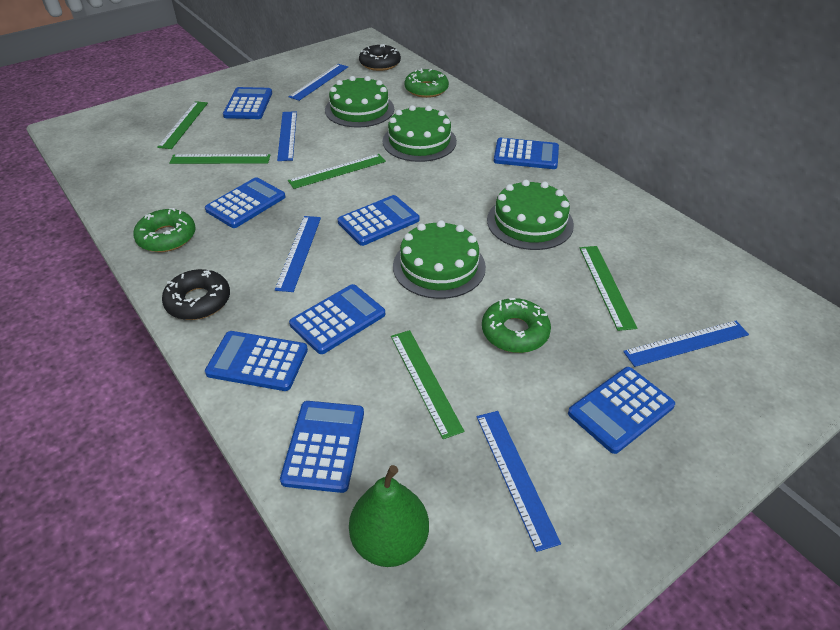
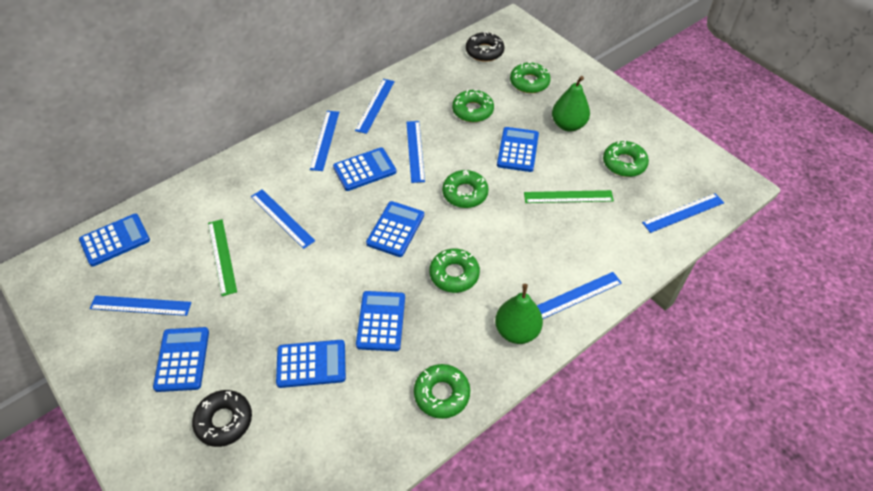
blue calculator: 8 -> 7
blue ruler: 5 -> 7
green cake: 4 -> 0
green donut: 3 -> 6
green pear: 1 -> 2
green ruler: 5 -> 2

